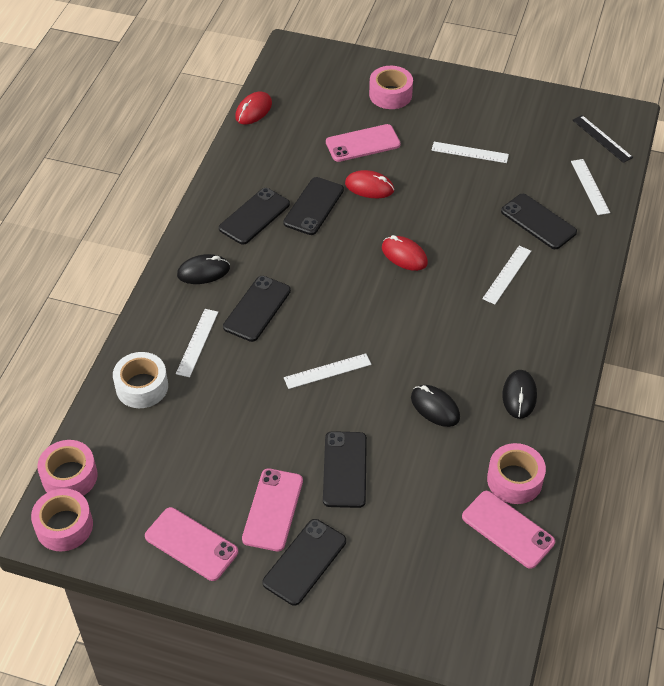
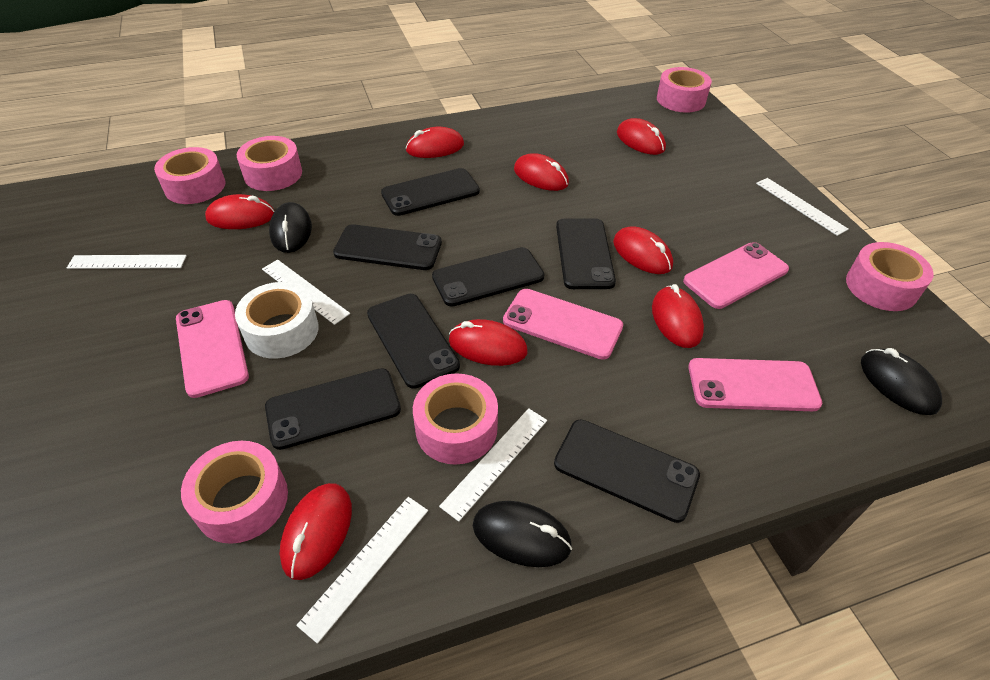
black phone: 6 -> 7
black ruler: 1 -> 0
pink tape: 4 -> 6
red mouse: 3 -> 8

